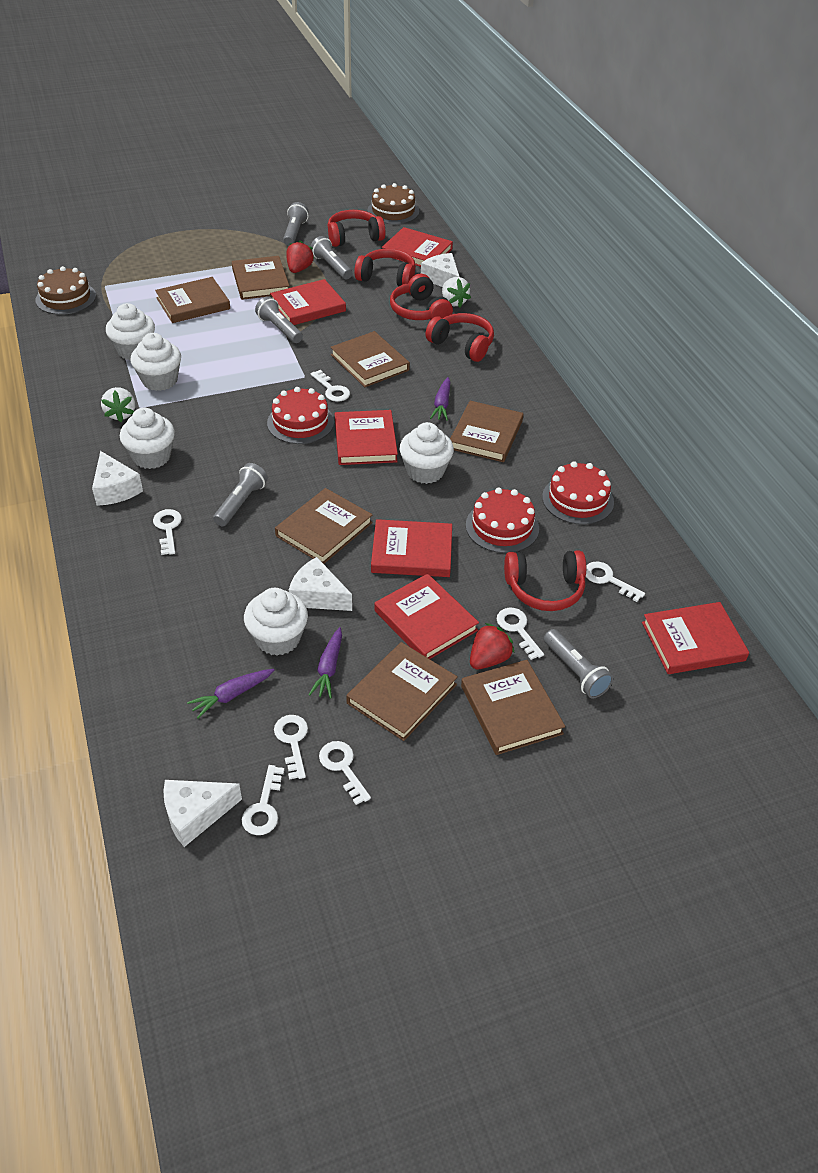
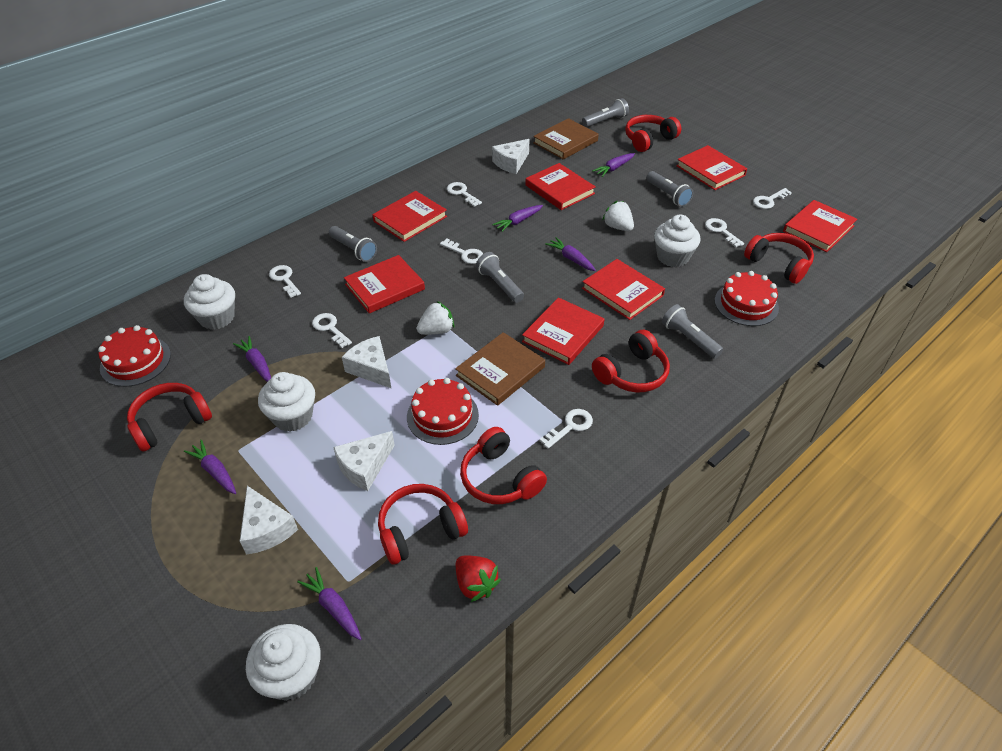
brown book: 7 -> 2
brown cake: 2 -> 0
purple carrot: 3 -> 6
red book: 6 -> 7
red headphones: 5 -> 6
red strawberry: 2 -> 1
white cupcake: 5 -> 4

